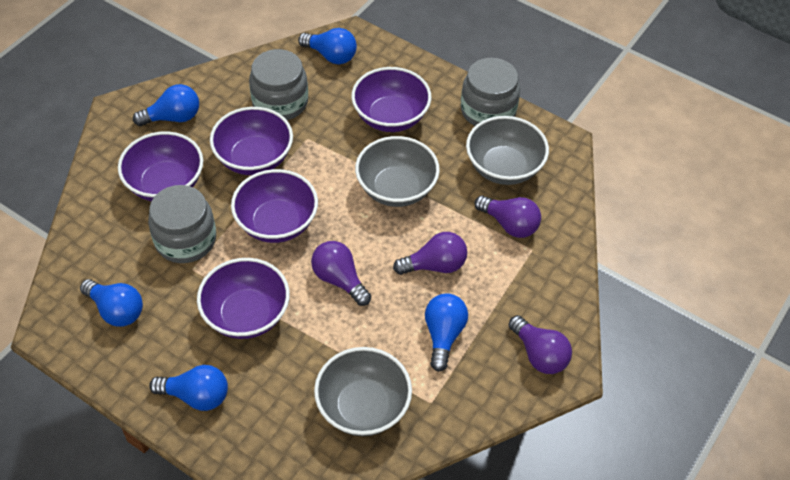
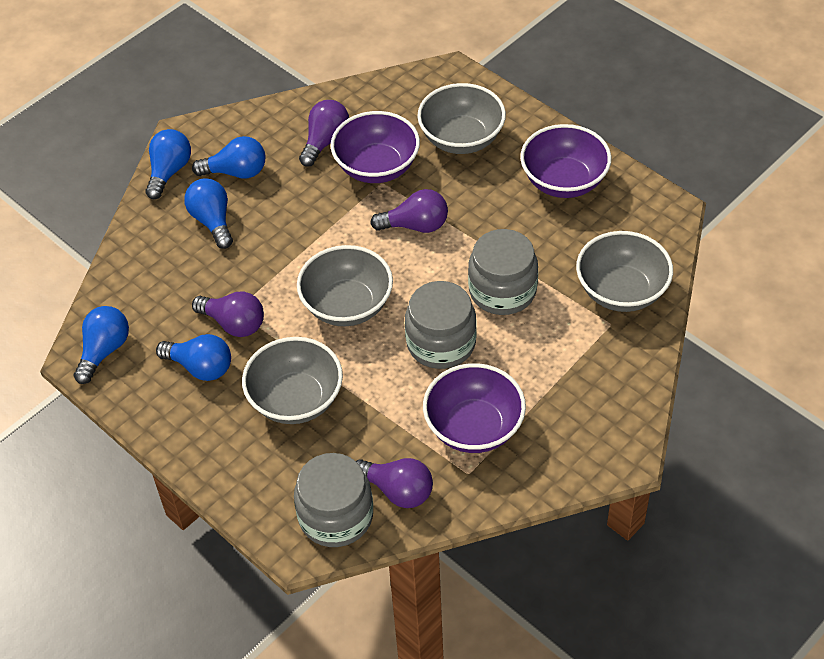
grey bowl: 3 -> 4
purple bowl: 5 -> 3

